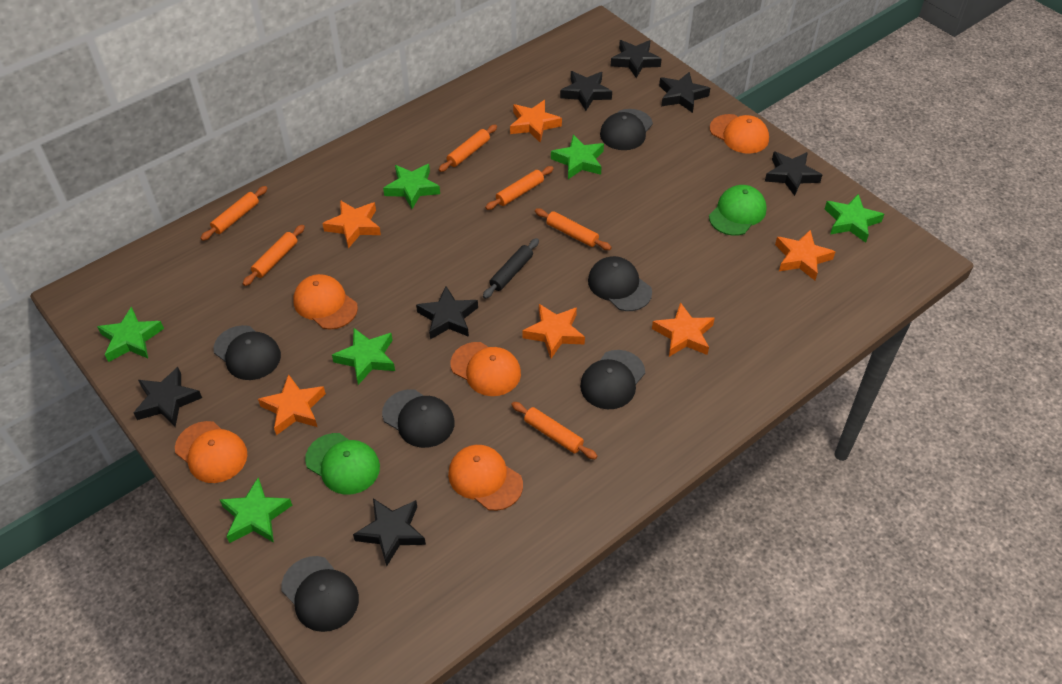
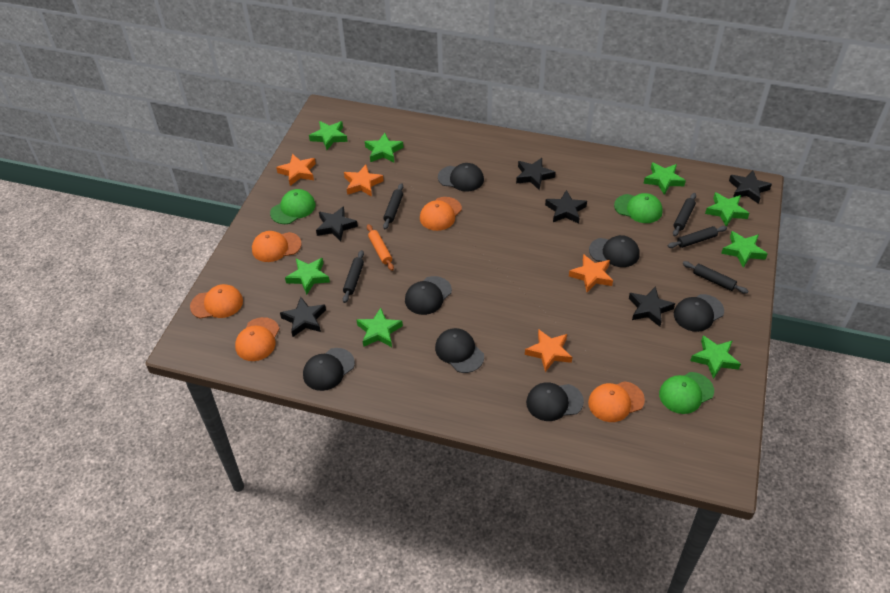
black cap: 6 -> 7
black rolling pin: 1 -> 5
black star: 7 -> 6
green cap: 2 -> 3
green star: 6 -> 8
orange rolling pin: 6 -> 1
orange star: 6 -> 4

